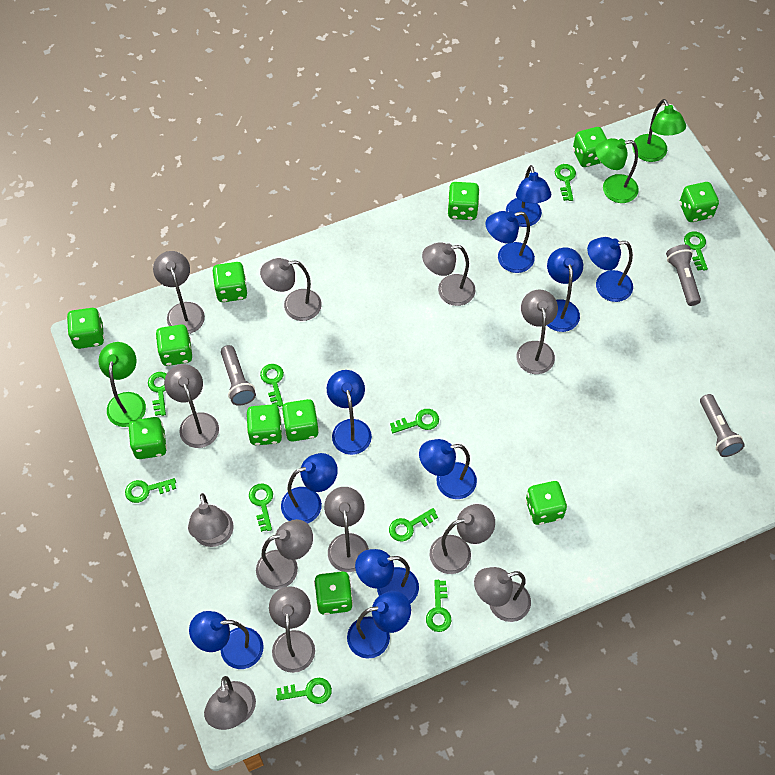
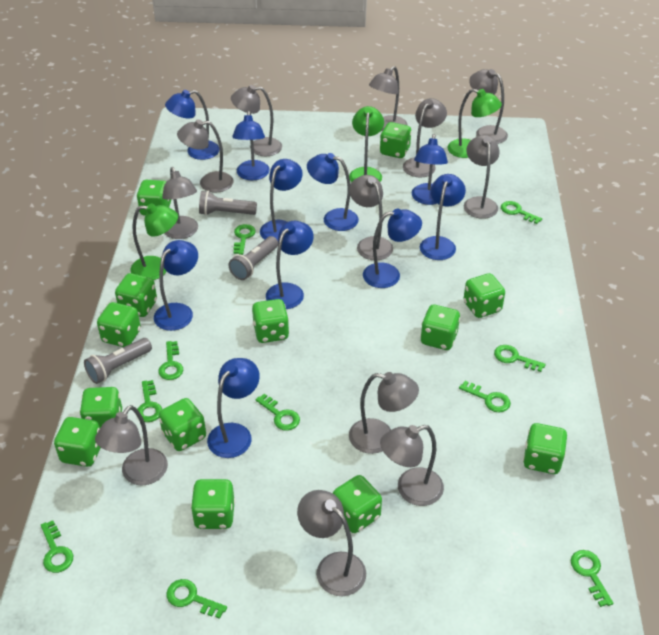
green dice: 11 -> 13

